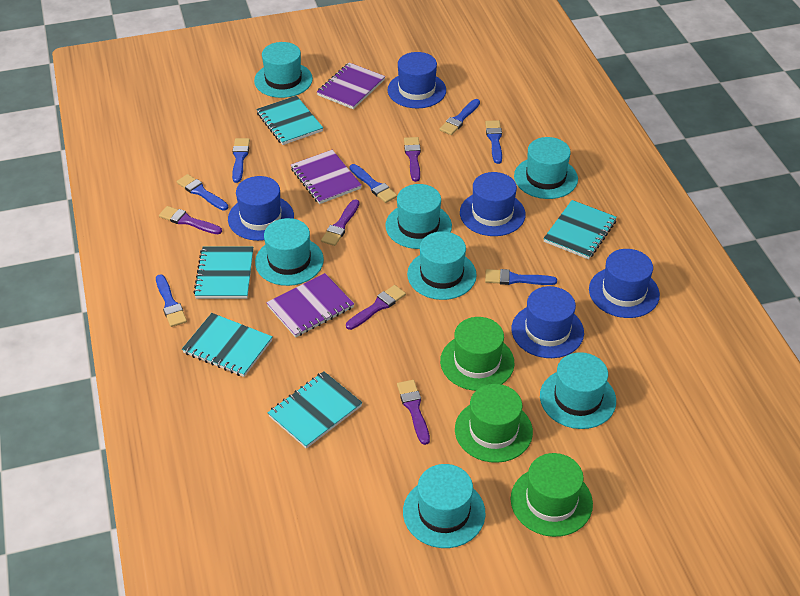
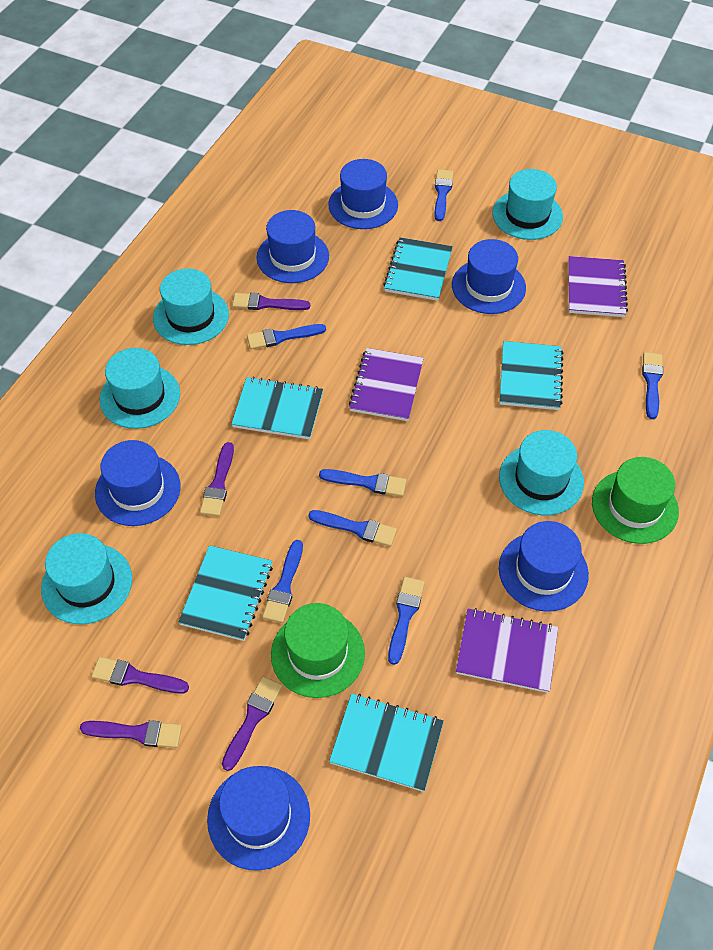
blue hat: 5 -> 6
green hat: 3 -> 2
turquoise hat: 7 -> 5

